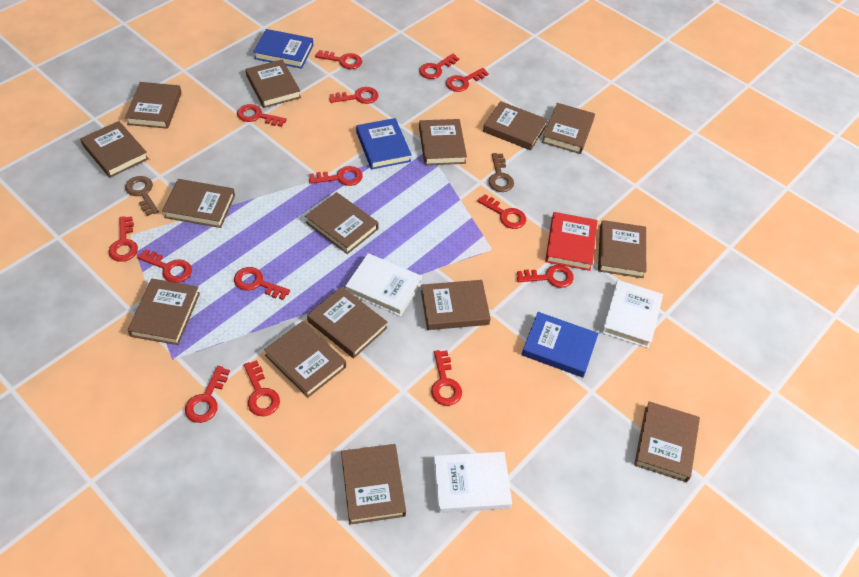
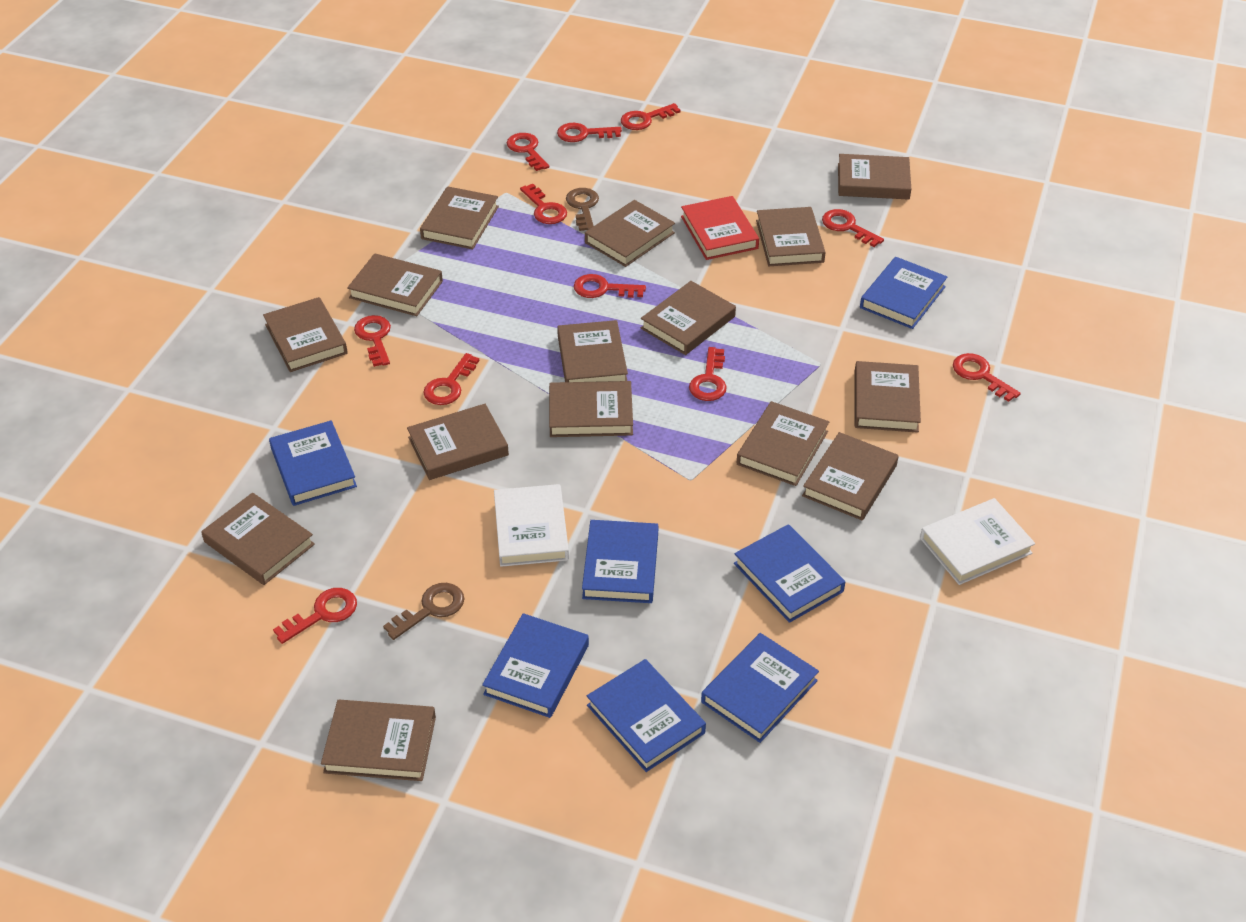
blue book: 3 -> 7
red key: 14 -> 11
white book: 3 -> 2

